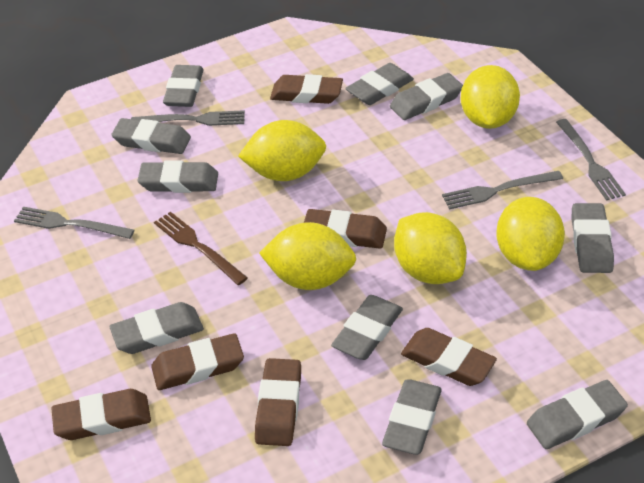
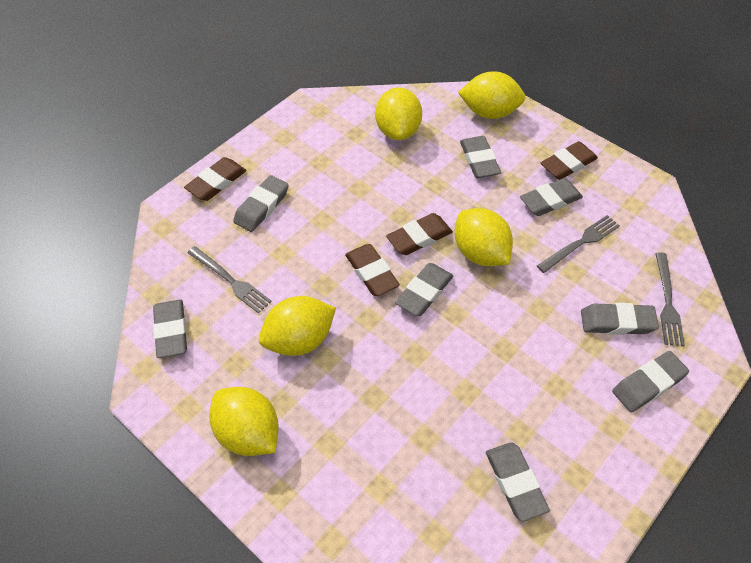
brown eraser: 6 -> 4
brown fork: 1 -> 0
grey eraser: 10 -> 8
grey fork: 4 -> 3

